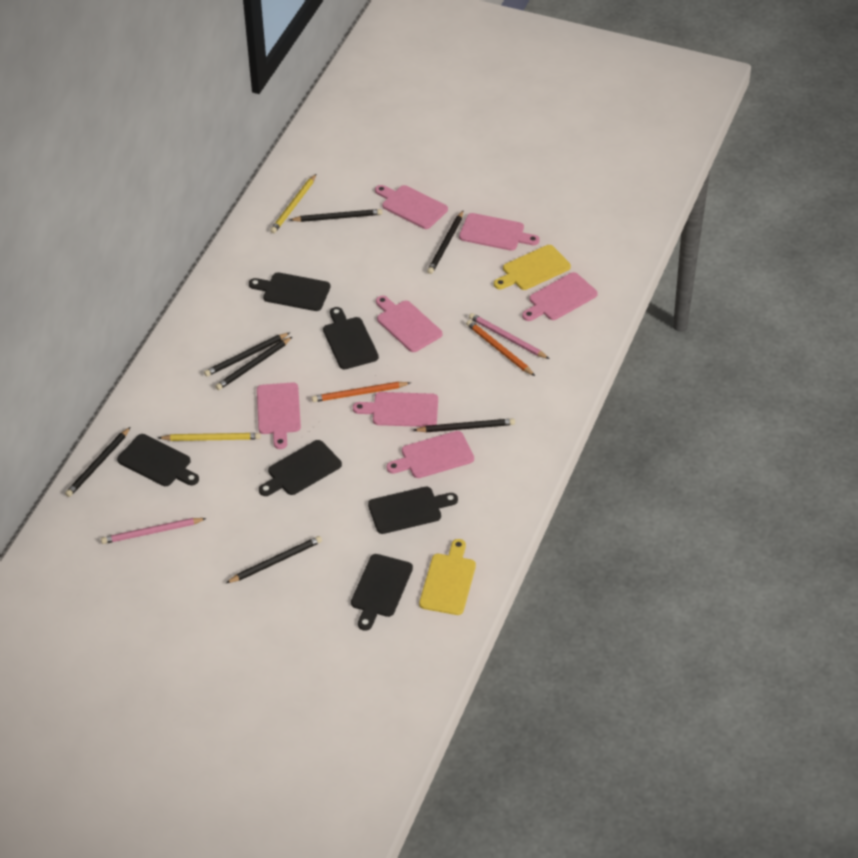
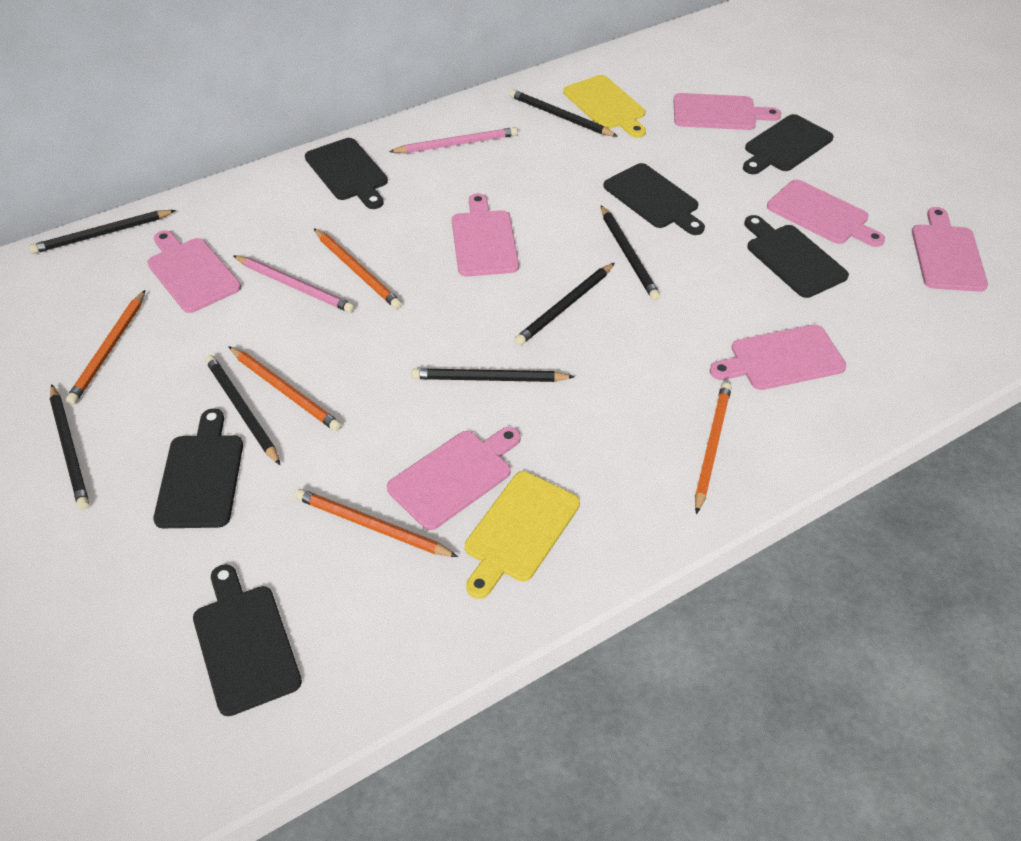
orange pencil: 2 -> 5
yellow pencil: 2 -> 0

